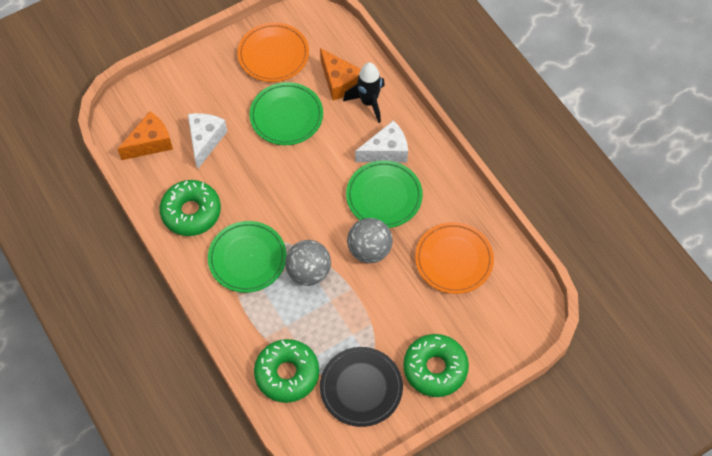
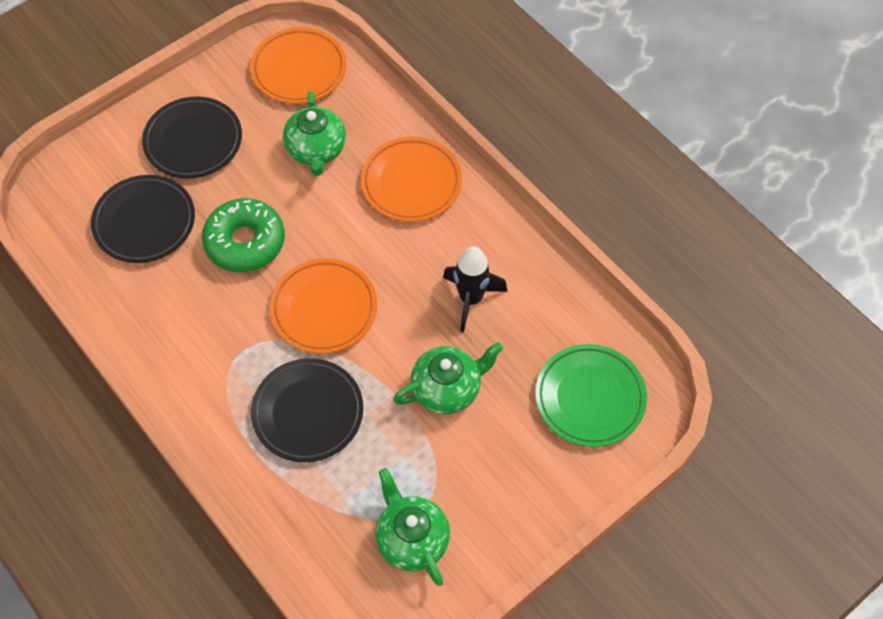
black plate: 1 -> 3
green donut: 3 -> 1
green plate: 3 -> 1
green teapot: 0 -> 3
grey ball: 2 -> 0
orange cheese: 2 -> 0
orange plate: 2 -> 3
white cheese: 2 -> 0

